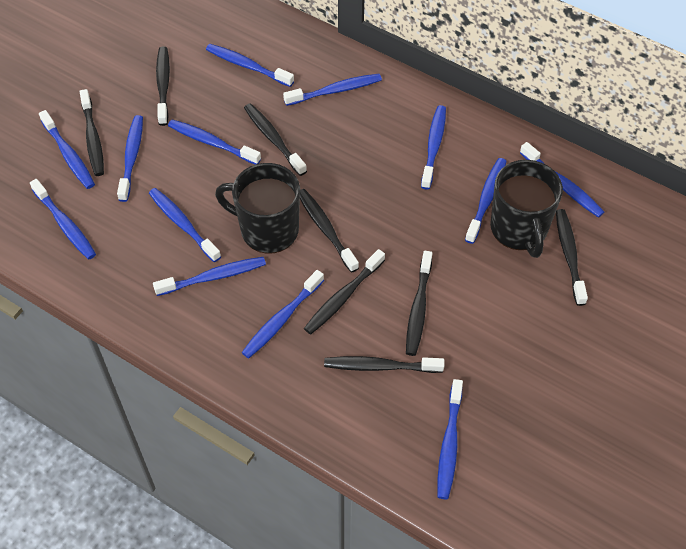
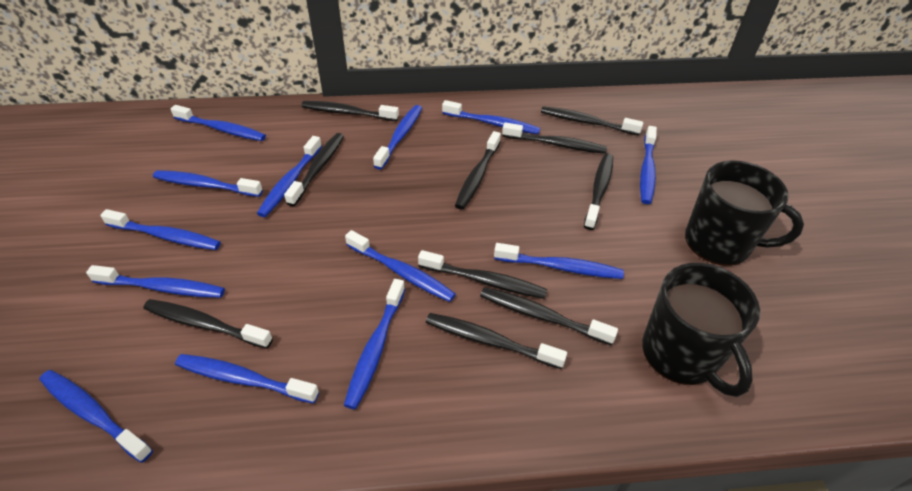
black toothbrush: 8 -> 10

